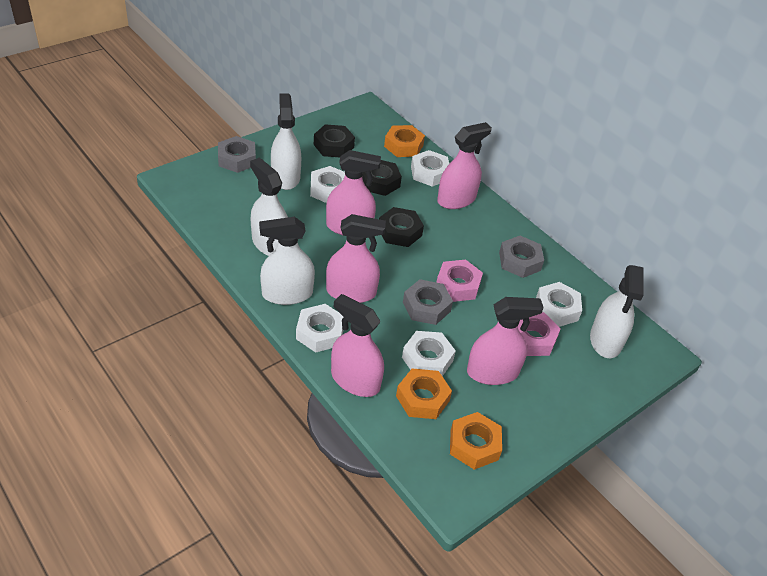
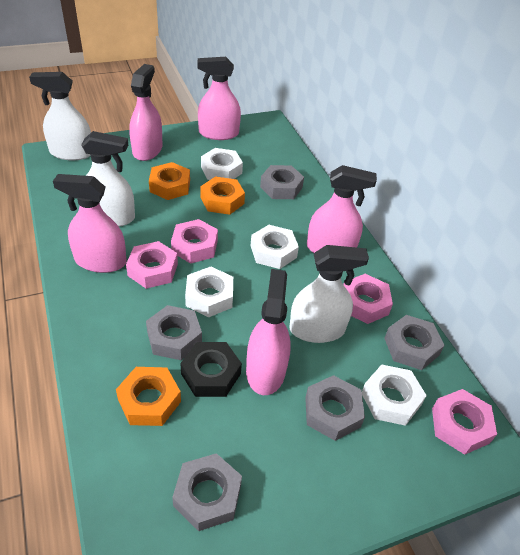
black nut: 3 -> 1
grey nut: 3 -> 5
pink nut: 2 -> 4
white nut: 5 -> 4
white spray bottle: 4 -> 3

